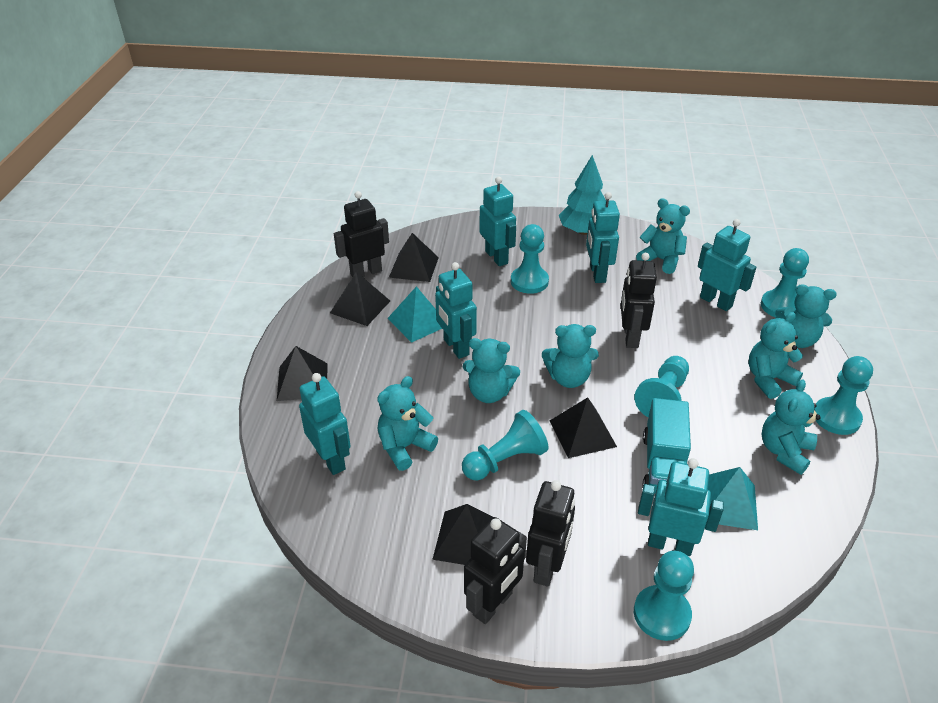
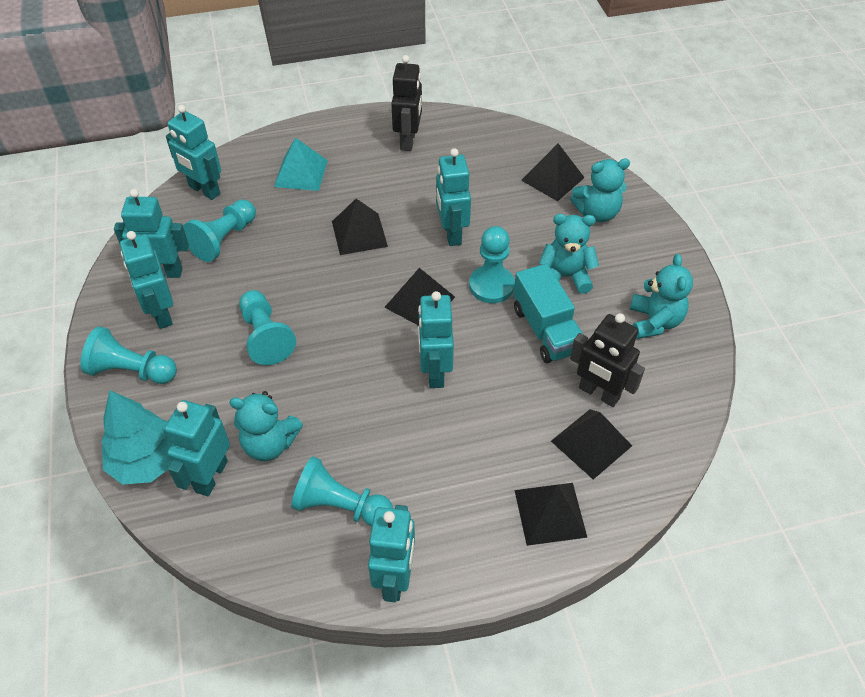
black robot: 4 -> 2
turquoise pawn: 6 -> 5
turquoise pyramid: 2 -> 1
turquoise robot: 6 -> 7
turquoise teddy bear: 7 -> 4

